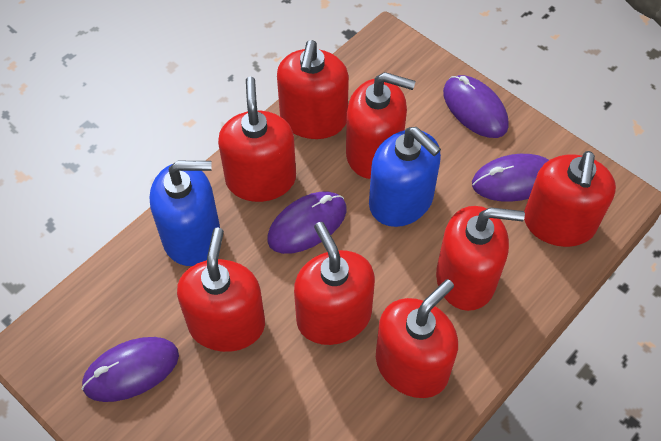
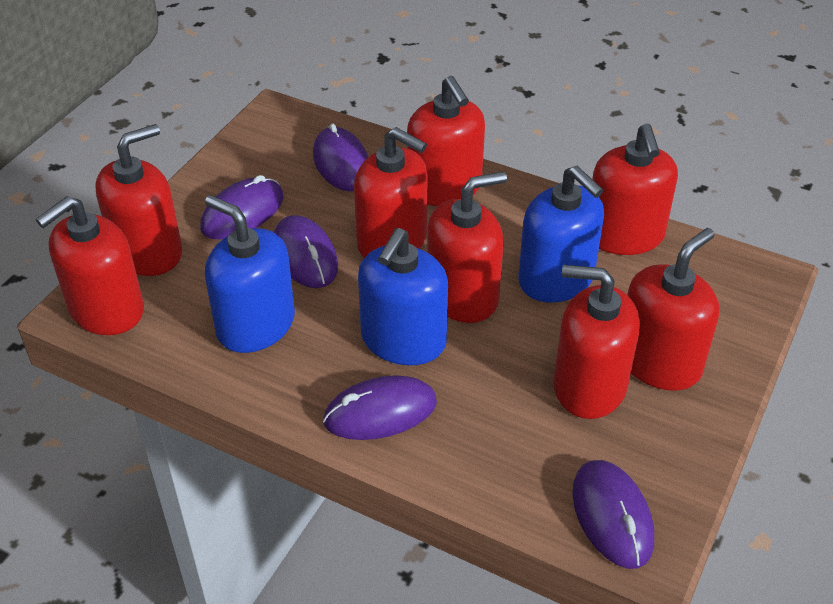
blue soap dispenser: 2 -> 3
purple mouse: 4 -> 5

